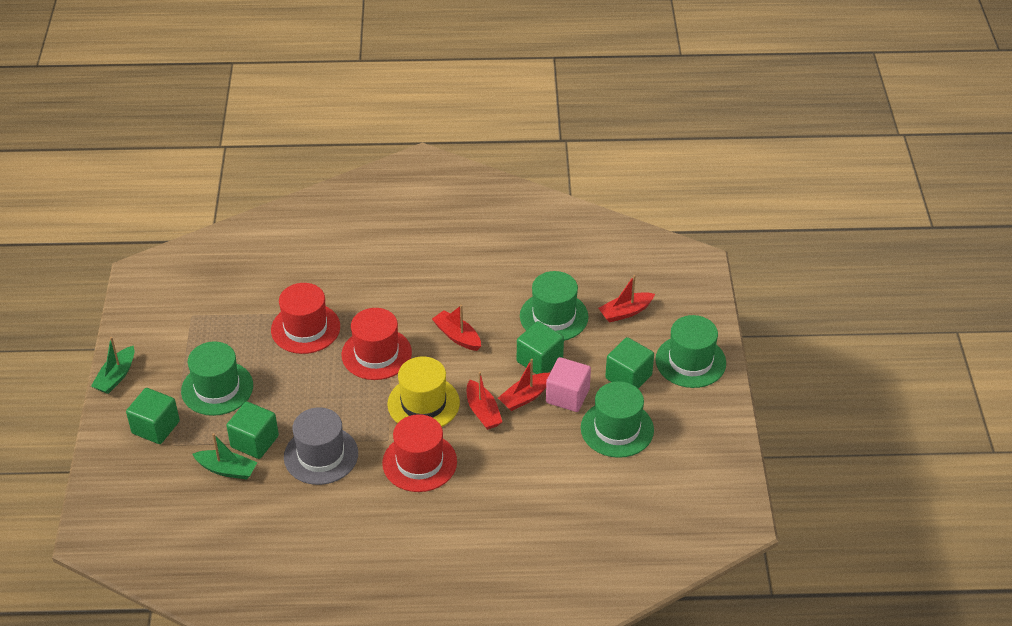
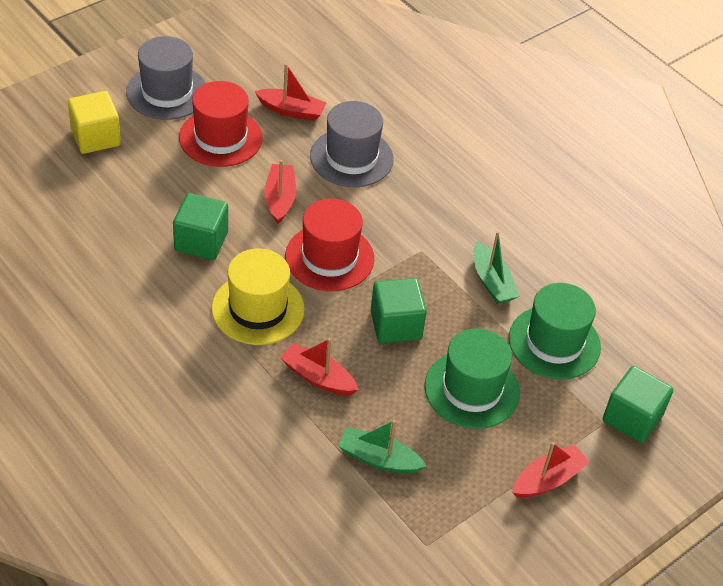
green cube: 4 -> 3
green hat: 4 -> 2
grey hat: 1 -> 2
pink cube: 1 -> 0
red hat: 3 -> 2
yellow cube: 0 -> 1

